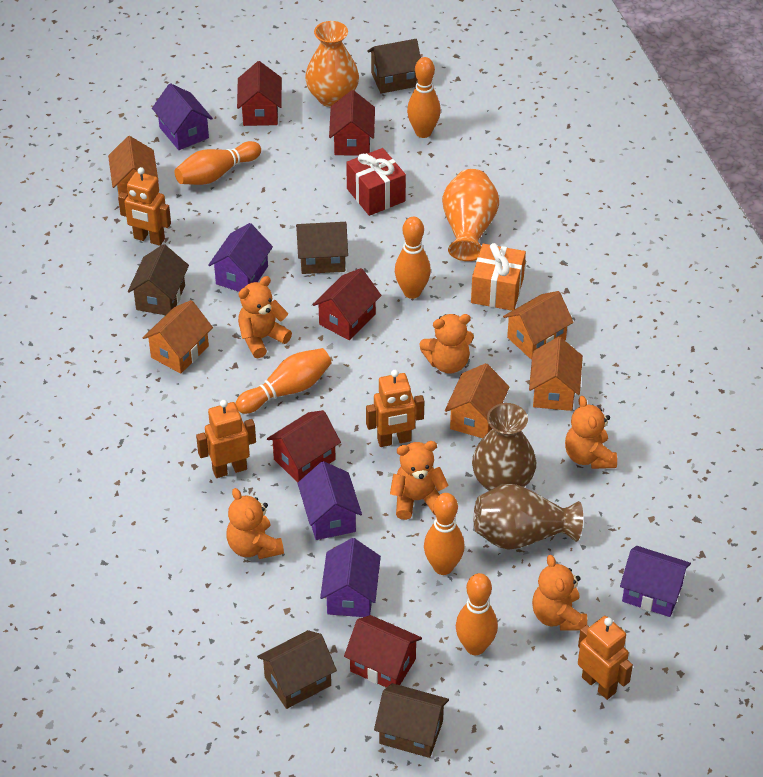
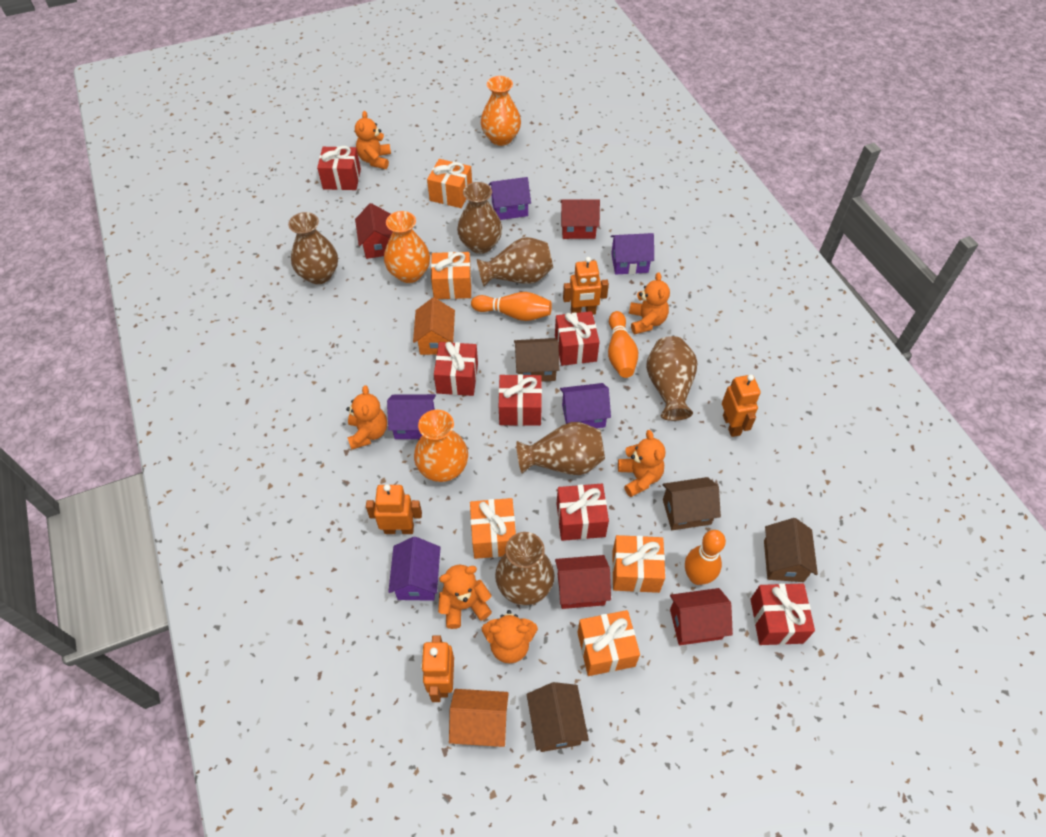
brown house: 5 -> 4
brown vase: 2 -> 6
orange bowling pin: 6 -> 3
orange gift: 1 -> 5
orange house: 5 -> 2
orange vase: 2 -> 3
red gift: 1 -> 6
red house: 5 -> 4

